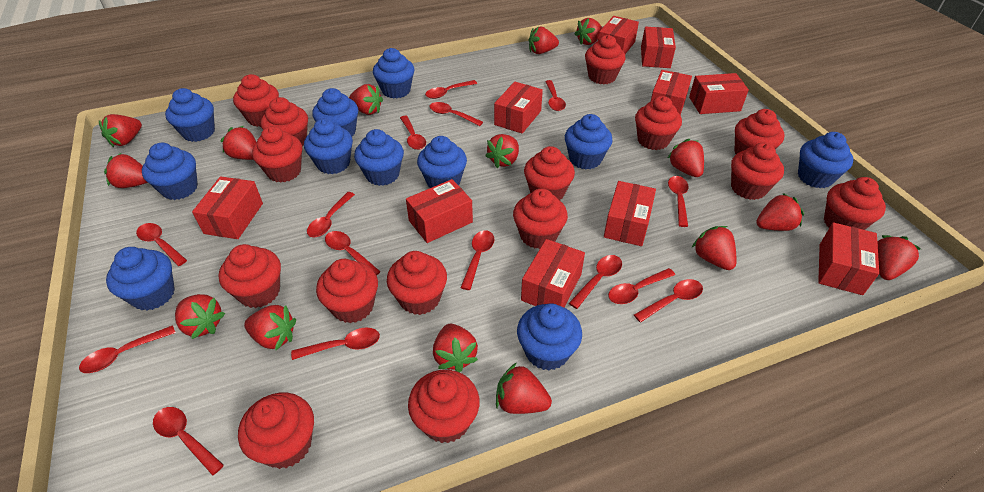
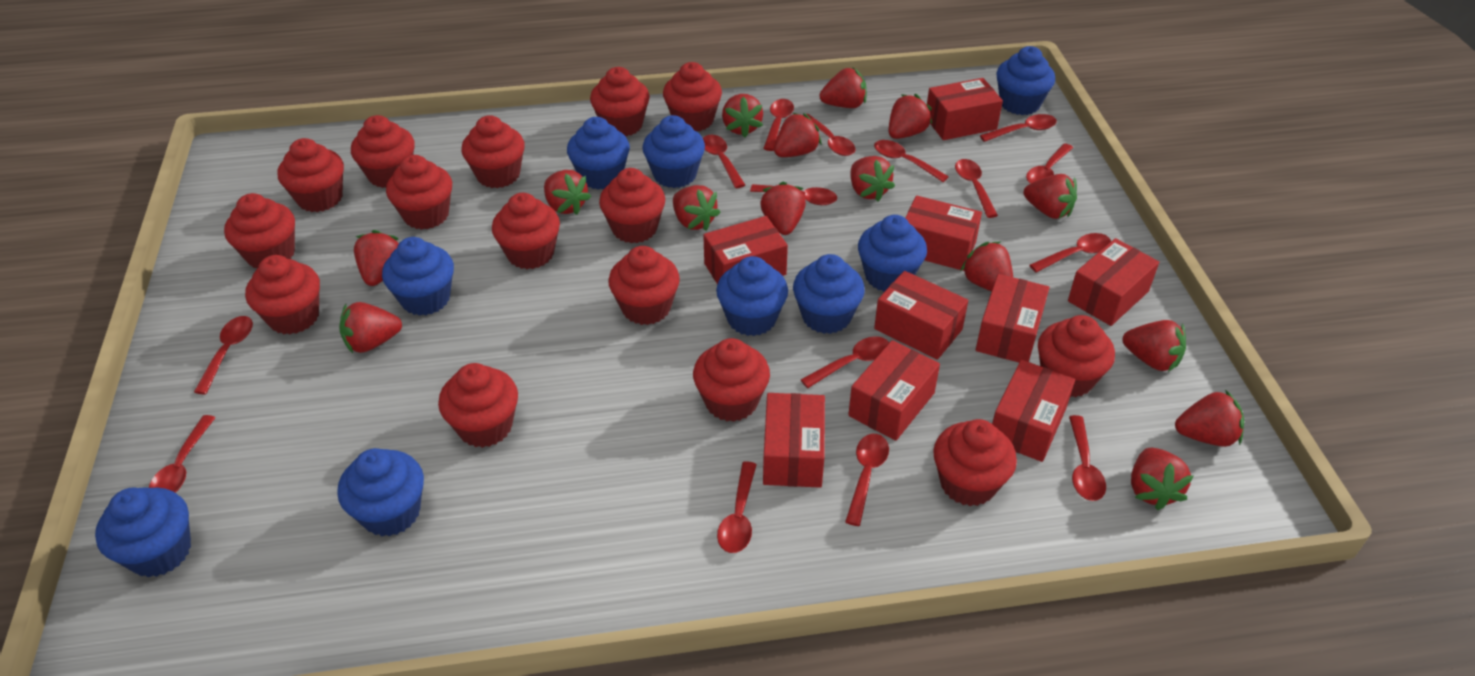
blue cupcake: 11 -> 9
red box: 10 -> 9

